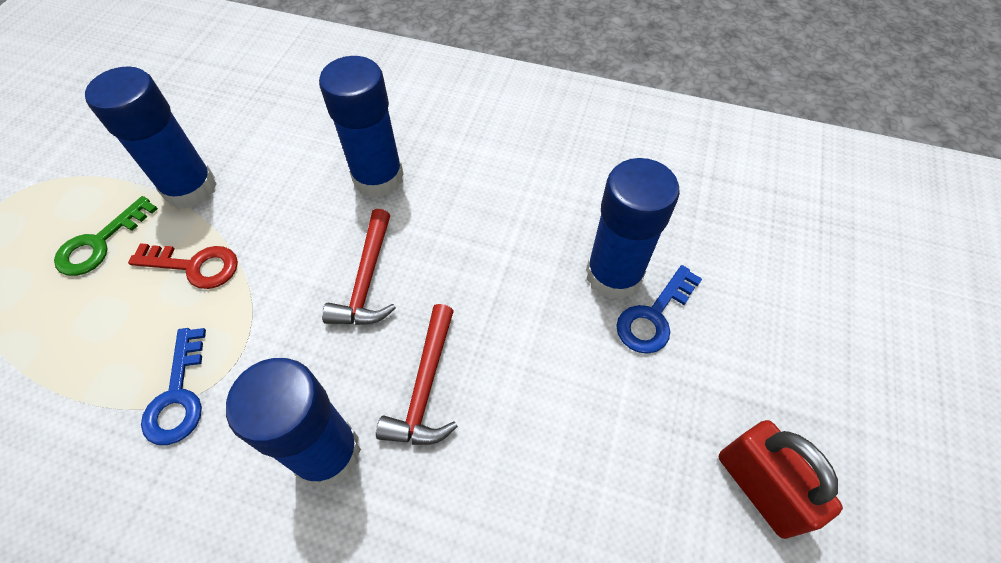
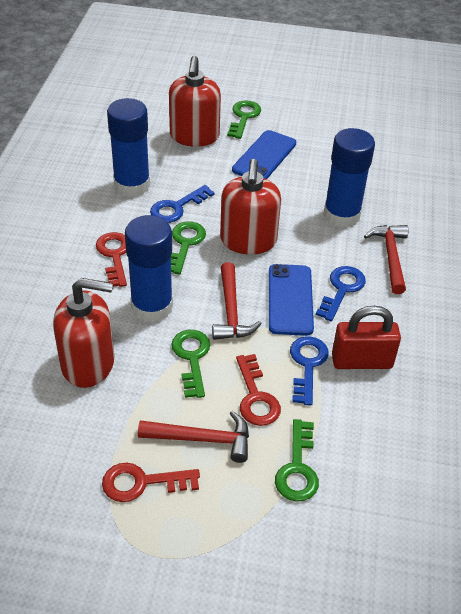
blue glue stick: 4 -> 3
blue key: 2 -> 3
blue phone: 0 -> 2
green key: 1 -> 4
red hammer: 2 -> 3
red key: 1 -> 3
red soap dispenser: 0 -> 3

